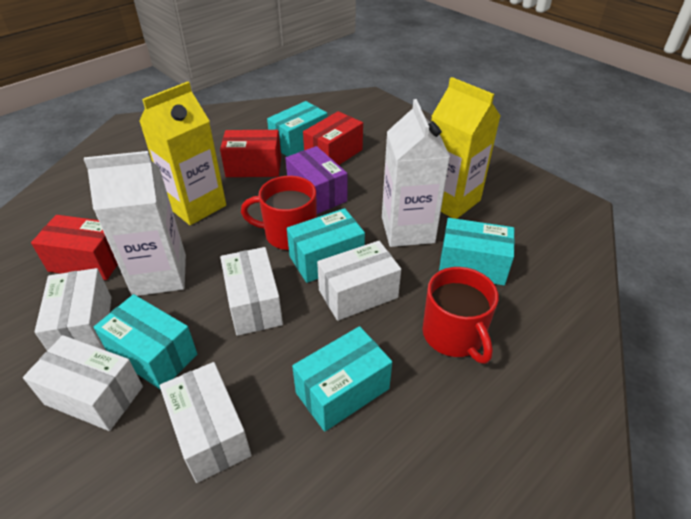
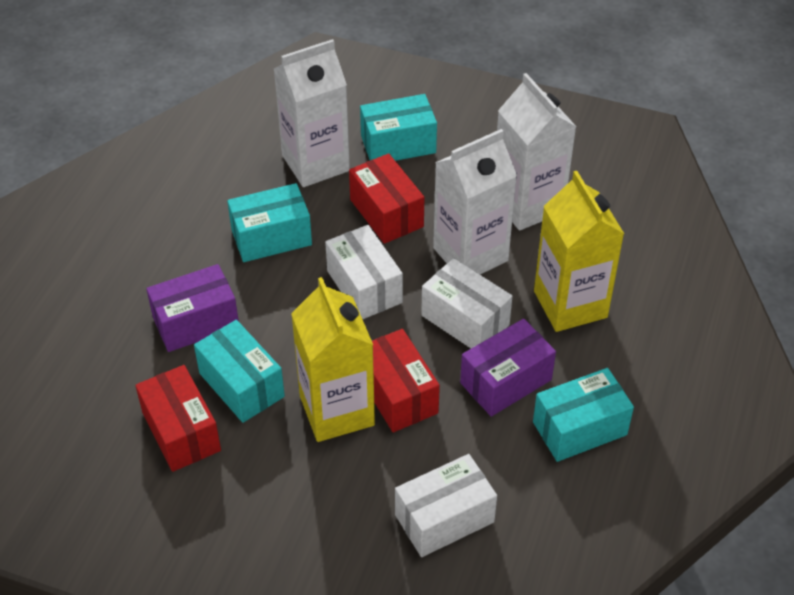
purple box: 1 -> 2
red mug: 2 -> 0
turquoise box: 5 -> 4
white box: 5 -> 3
white carton: 2 -> 3

